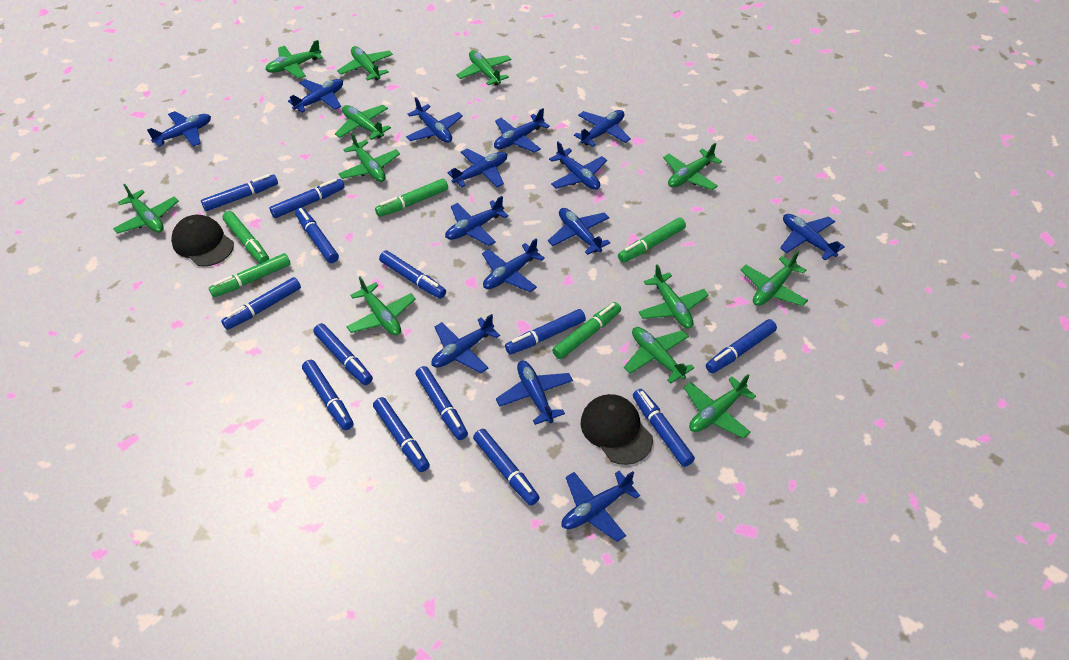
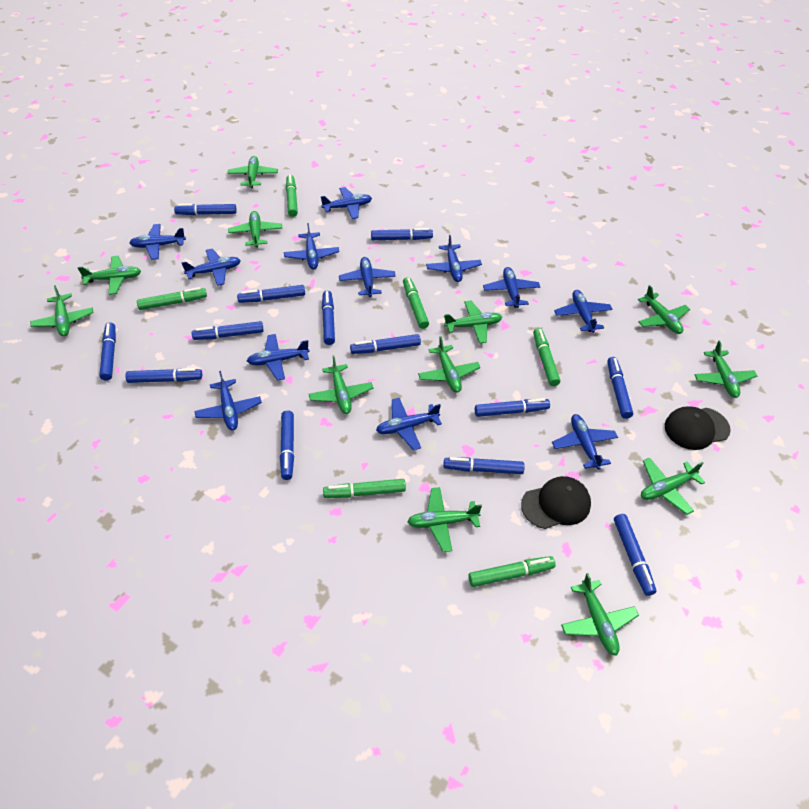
blue plane: 14 -> 12
green marker: 5 -> 6

